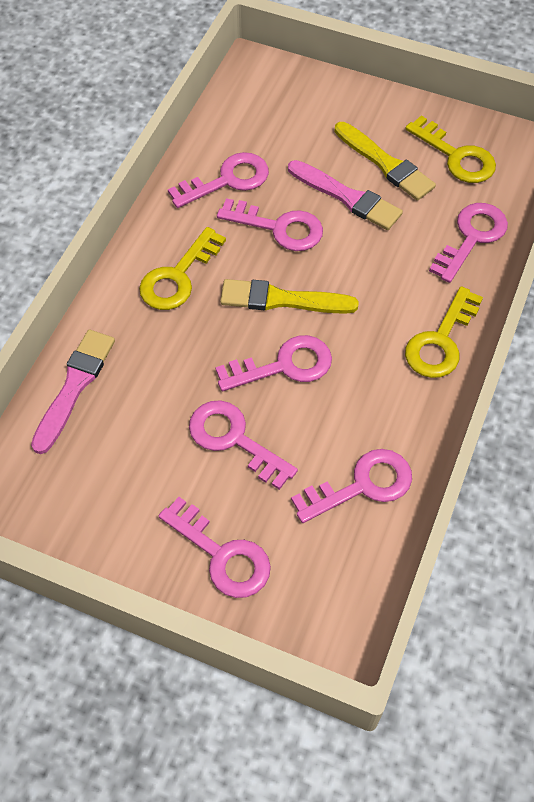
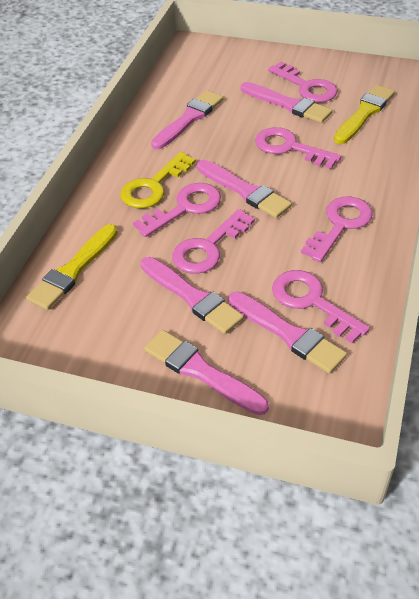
pink brush: 2 -> 6
pink key: 7 -> 6
yellow key: 3 -> 1

